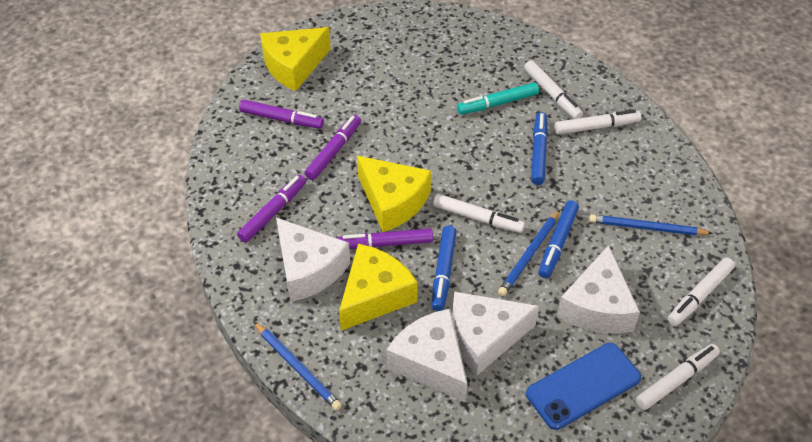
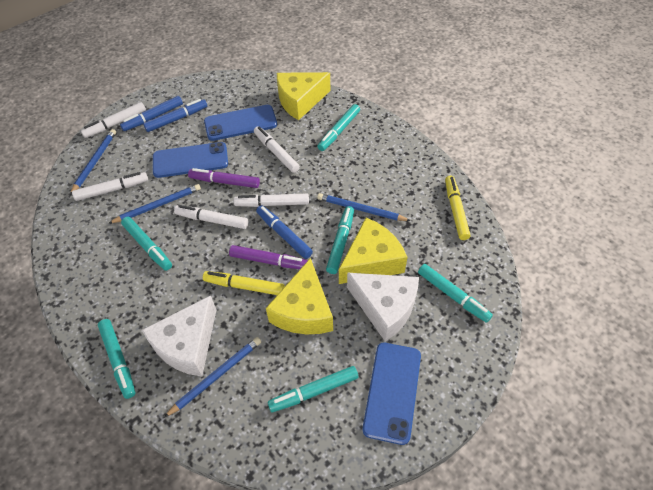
blue pencil: 3 -> 4
blue phone: 1 -> 3
purple marker: 4 -> 2
turquoise marker: 1 -> 6
white cheese: 4 -> 2
yellow marker: 0 -> 2

